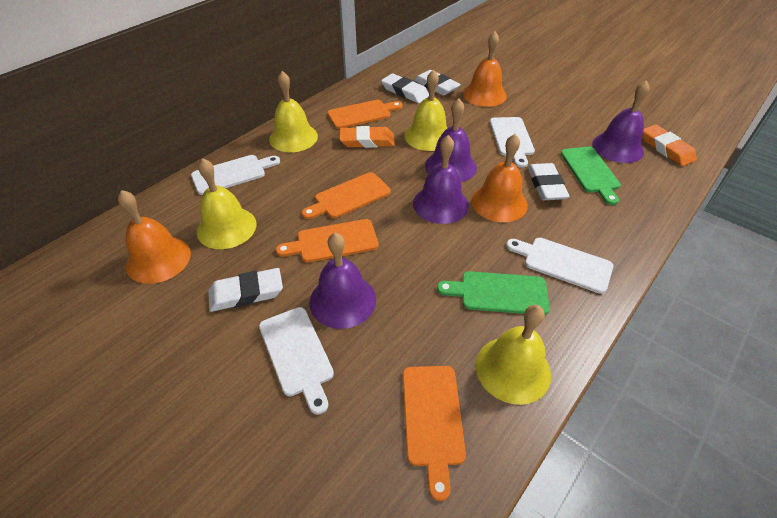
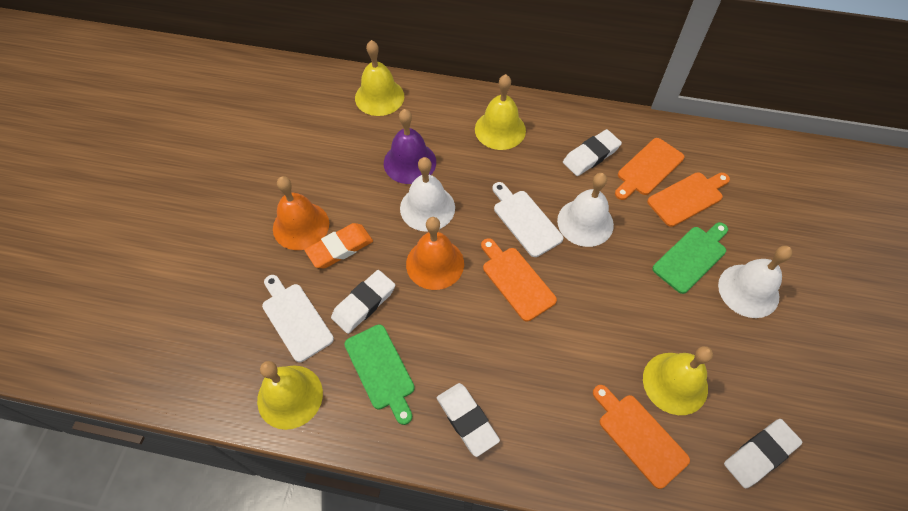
orange bell: 3 -> 2
orange eraser: 2 -> 1
purple bell: 4 -> 1
white bell: 0 -> 3
white cutting board: 4 -> 2

